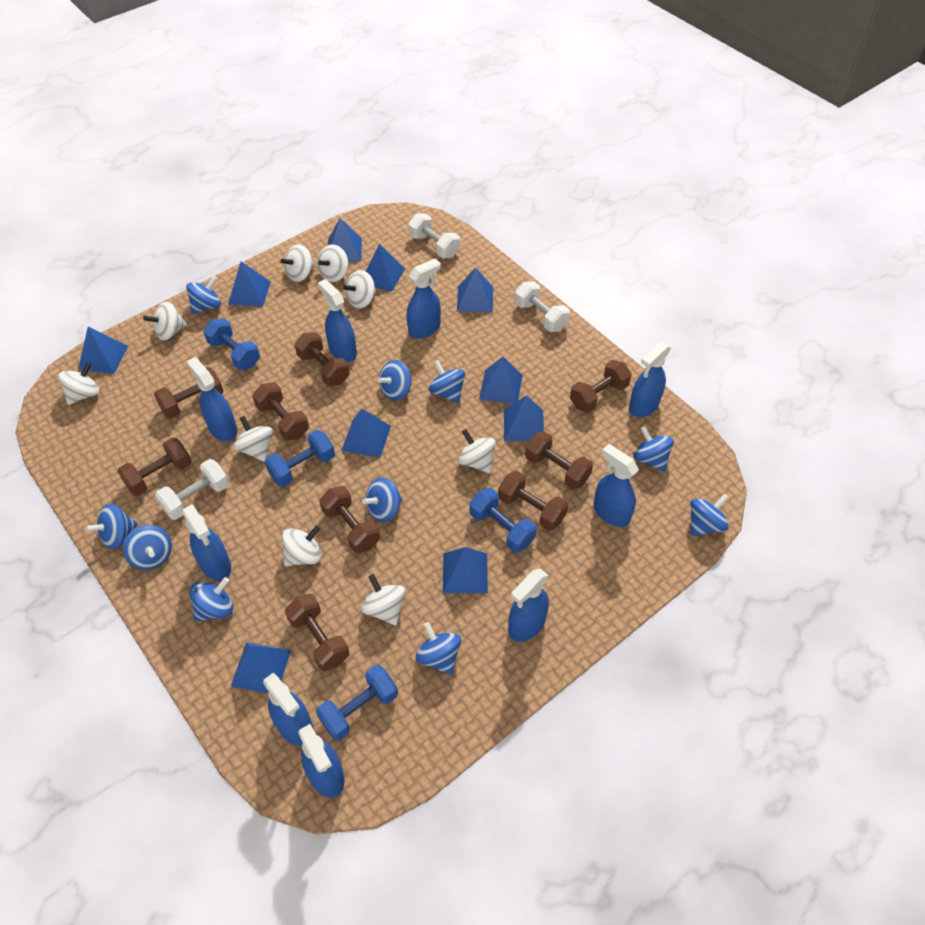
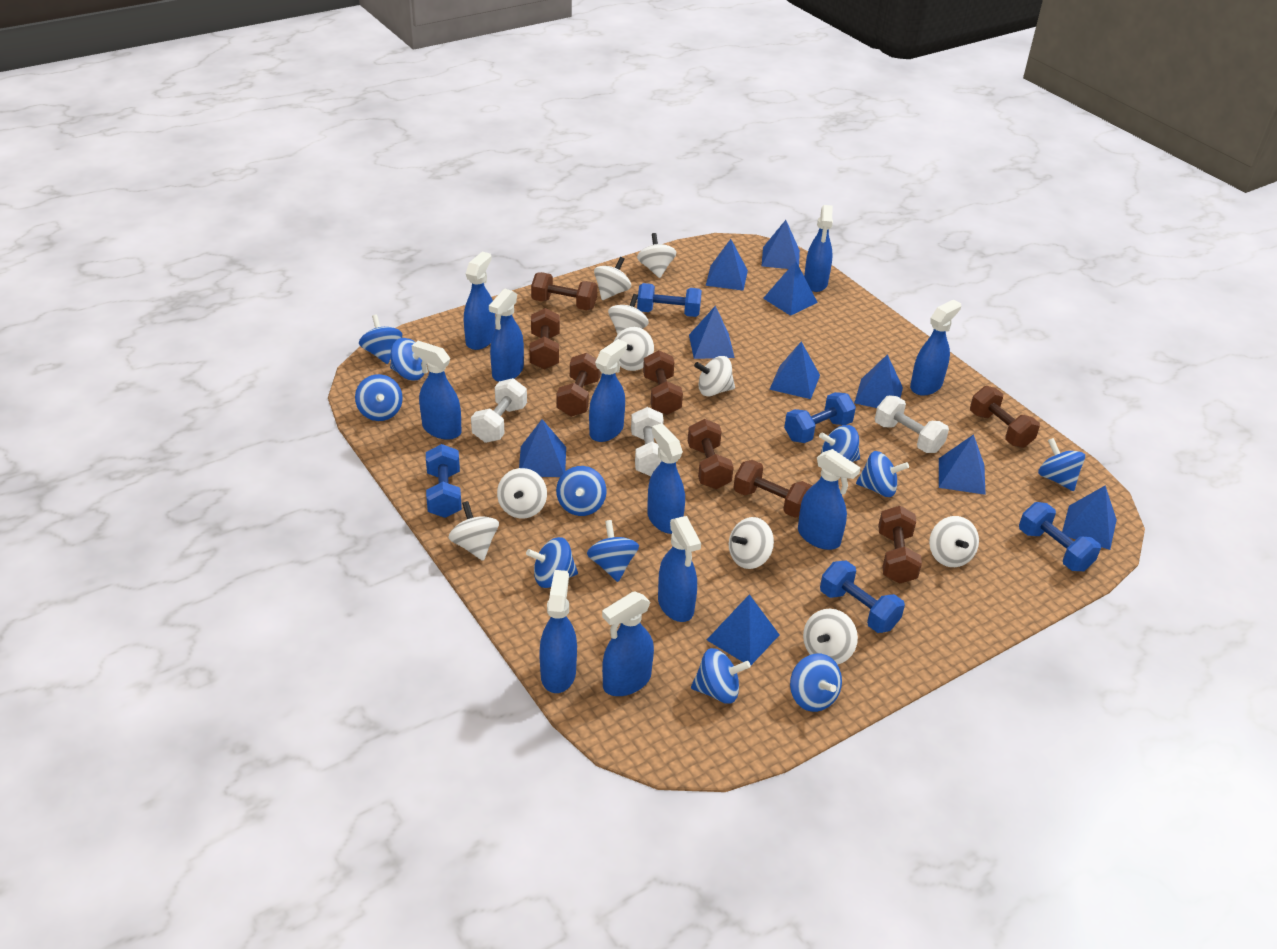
blue dumbbell: 4 -> 5
blue spinning top: 10 -> 11
blue spray bottle: 9 -> 11
brown dumbbell: 9 -> 8
white spinning top: 9 -> 10

